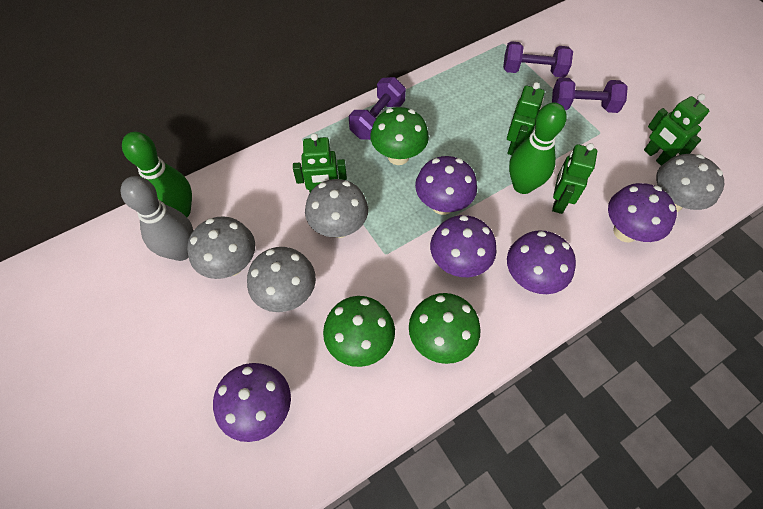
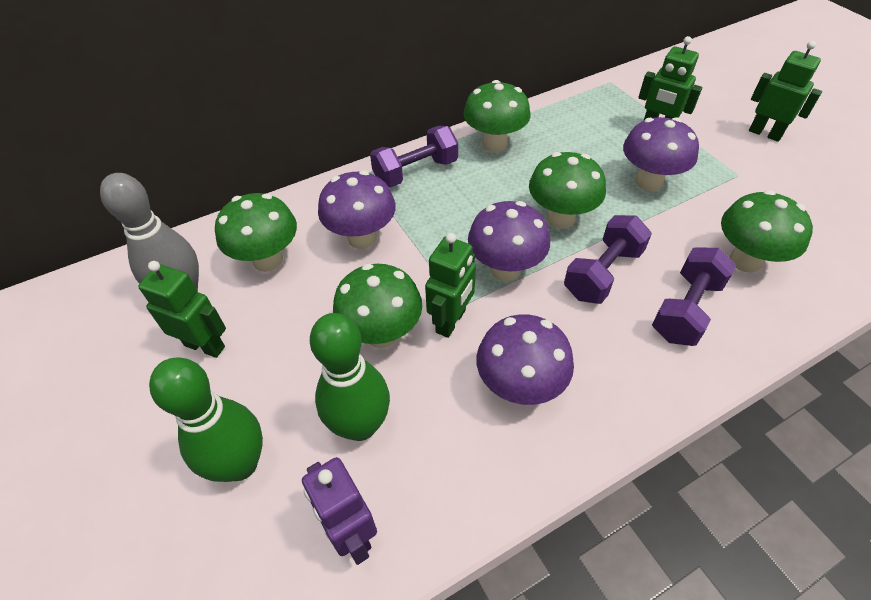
green mushroom: 3 -> 5
grey mushroom: 4 -> 0
purple mushroom: 5 -> 4
purple robot: 0 -> 1

